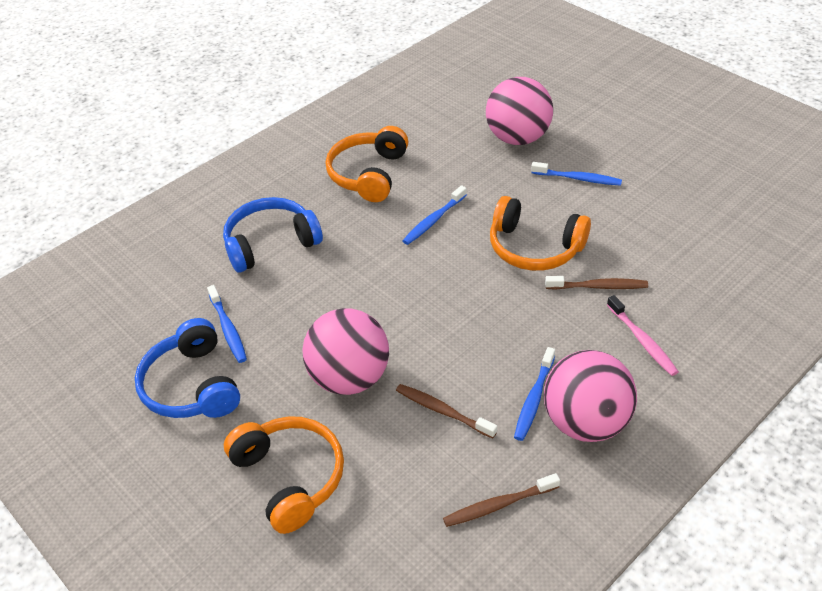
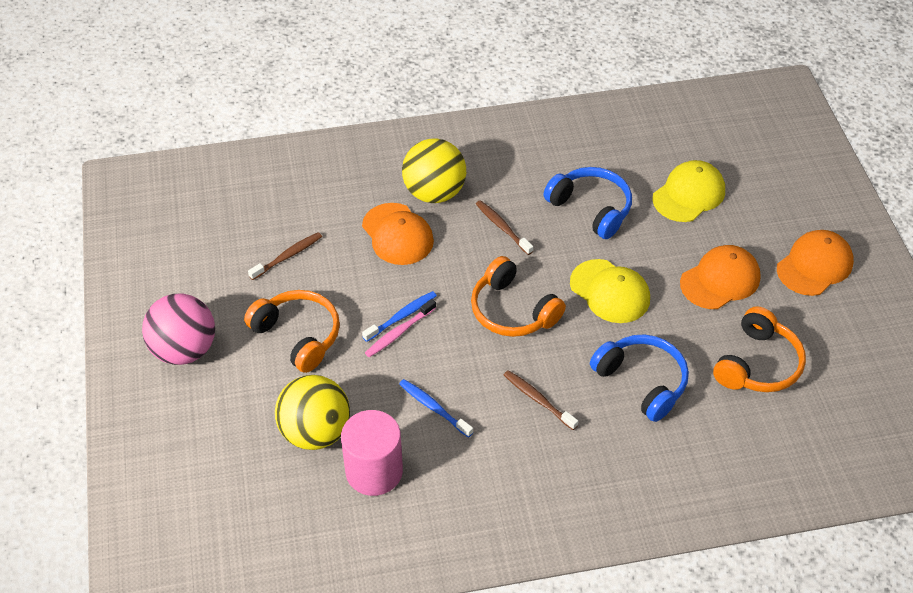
blue toothbrush: 4 -> 2
orange cap: 0 -> 3
pink ball: 3 -> 1
pink cylinder: 0 -> 1
yellow ball: 0 -> 2
yellow cap: 0 -> 2

